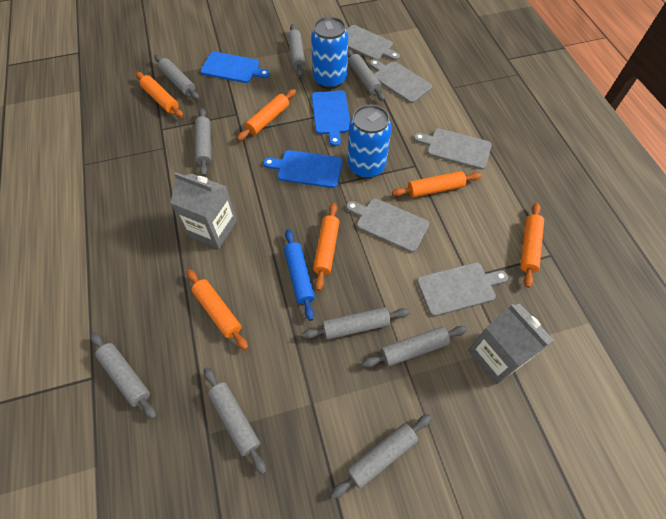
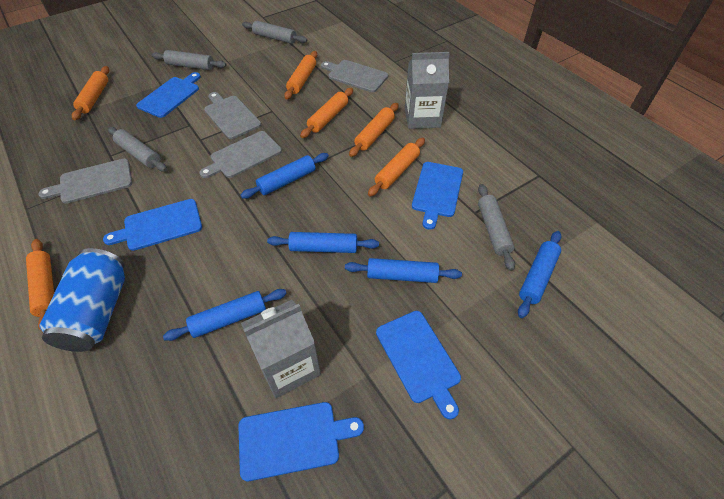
blue can: 2 -> 1
blue cutting board: 3 -> 5
blue rolling pin: 1 -> 5
grey cutting board: 5 -> 4
grey rolling pin: 9 -> 4

